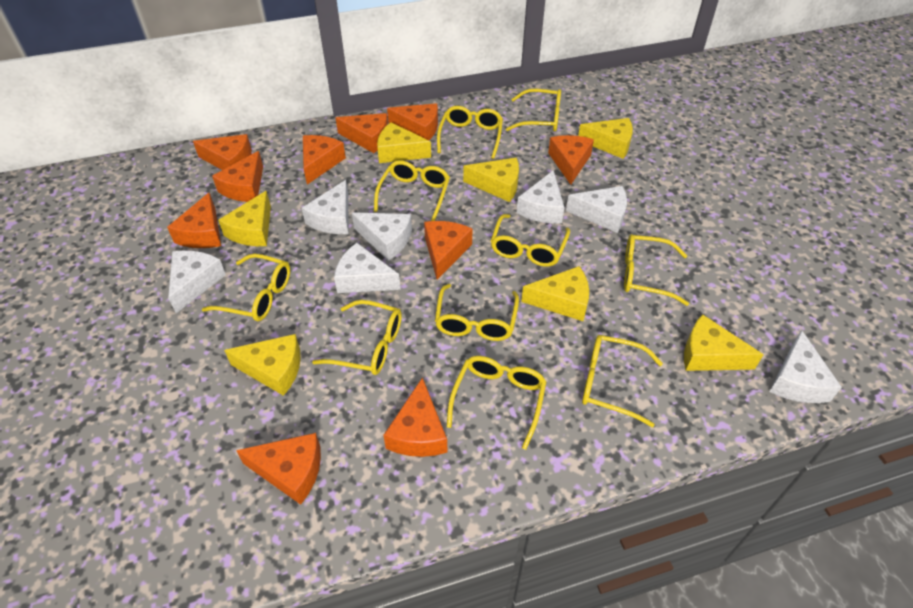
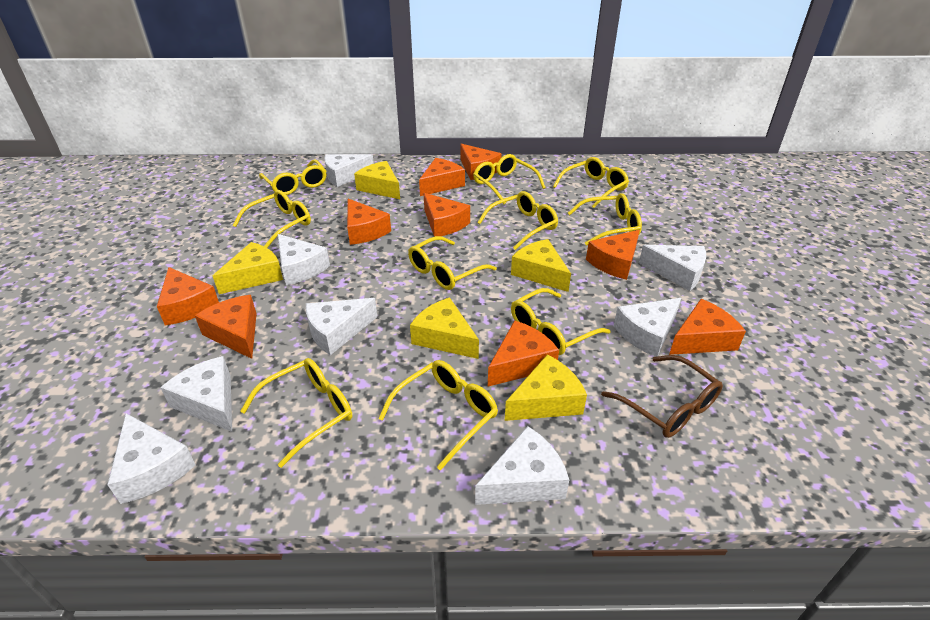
brown glasses: 0 -> 1
orange cheese: 10 -> 9
white cheese: 7 -> 8
yellow cheese: 7 -> 5

